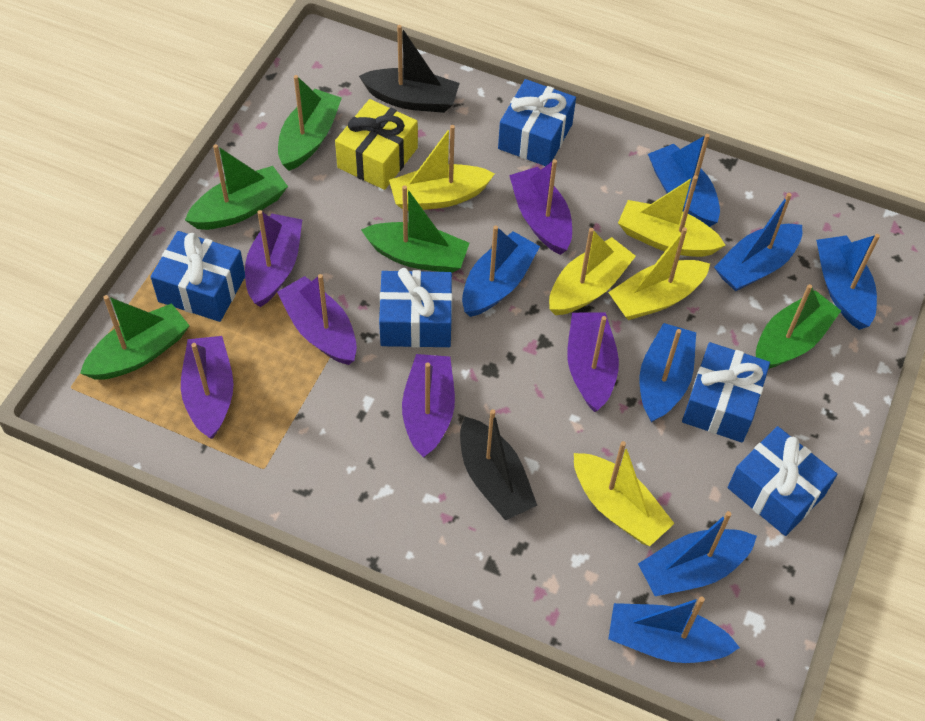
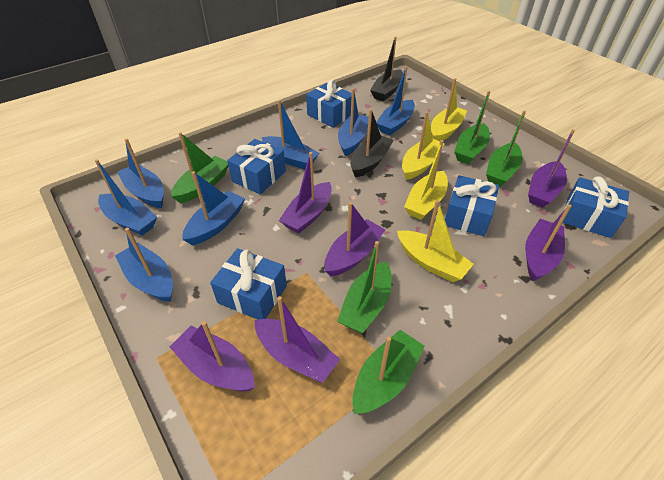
yellow boat: 5 -> 4
yellow gift: 1 -> 0

